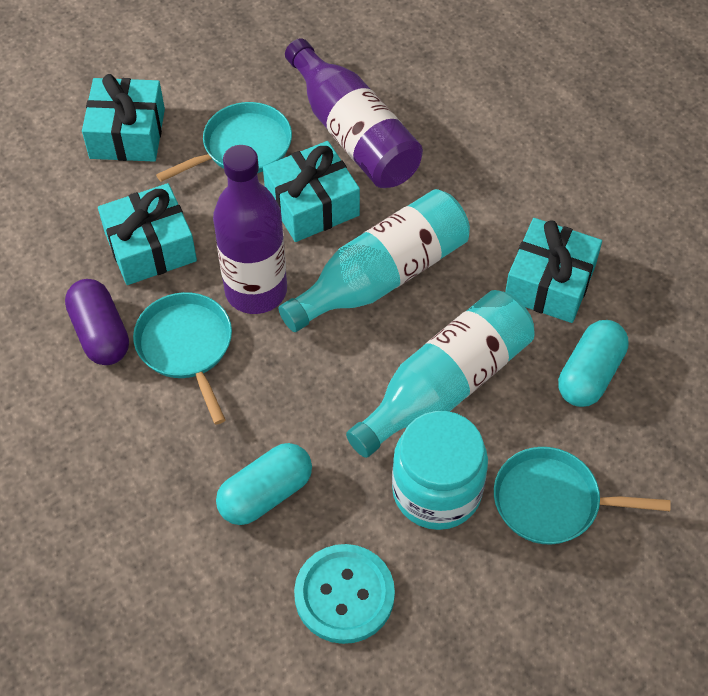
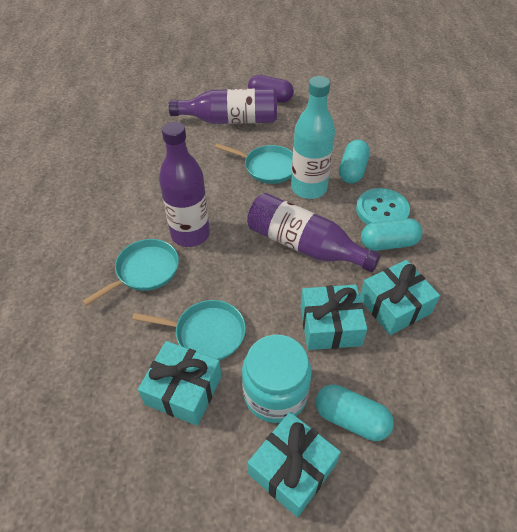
purple bottle: 2 -> 3
turquoise bottle: 2 -> 1
turquoise capsule: 2 -> 3

